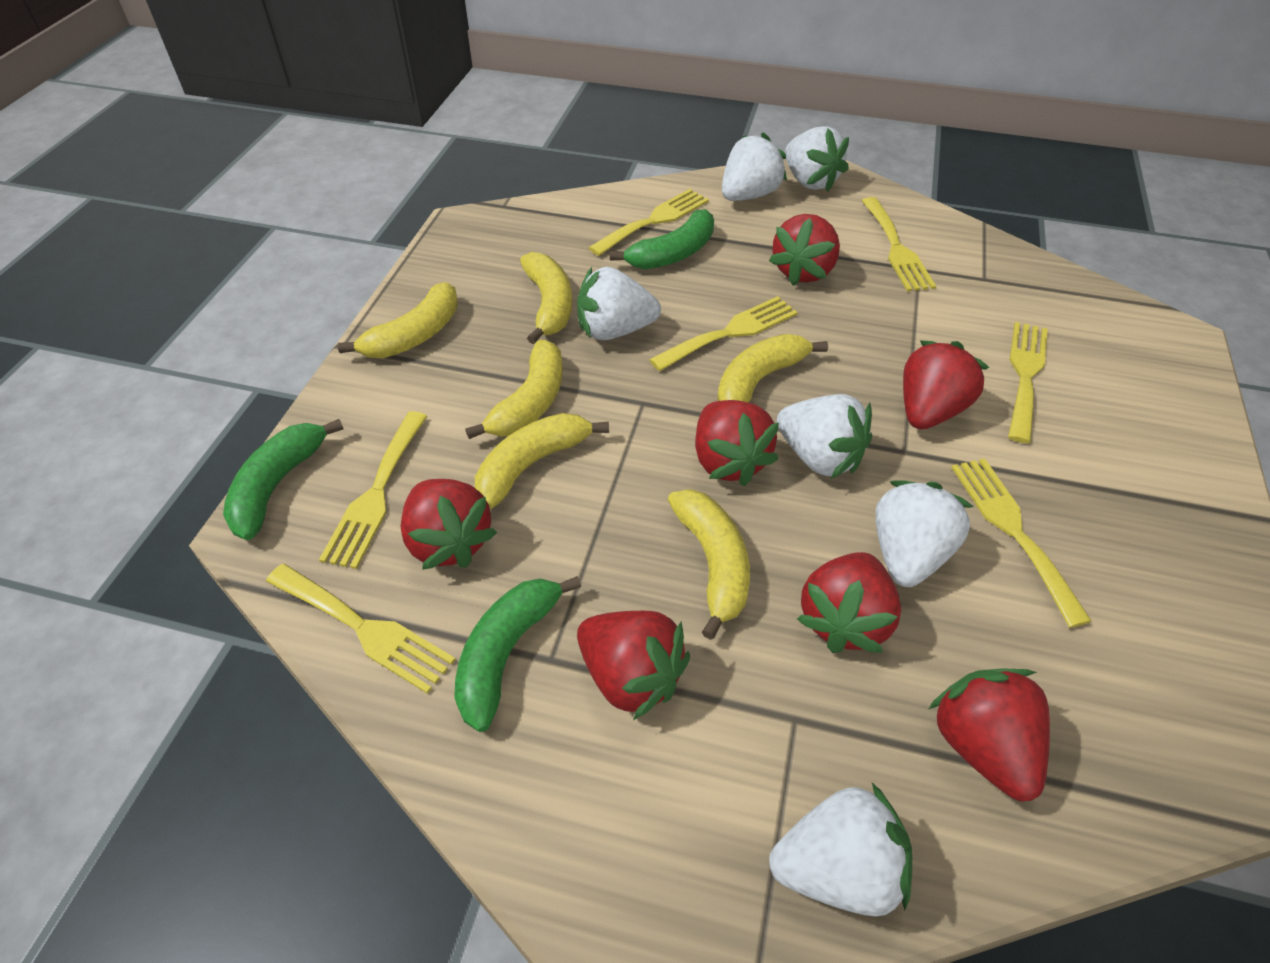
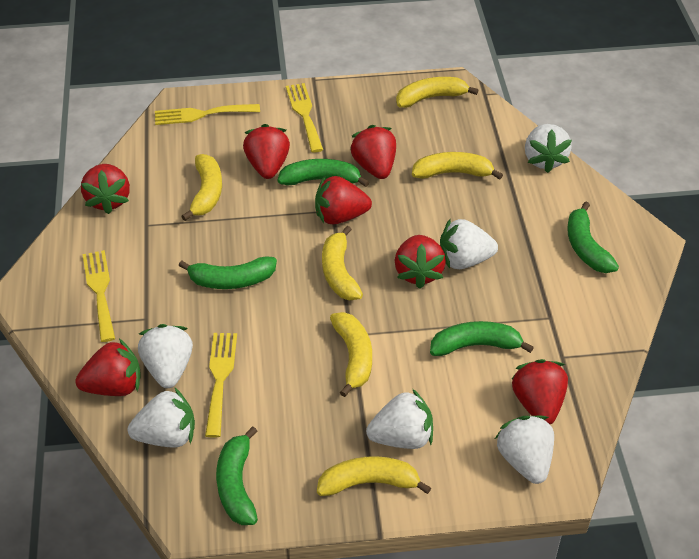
green banana: 3 -> 5
yellow fork: 7 -> 4

